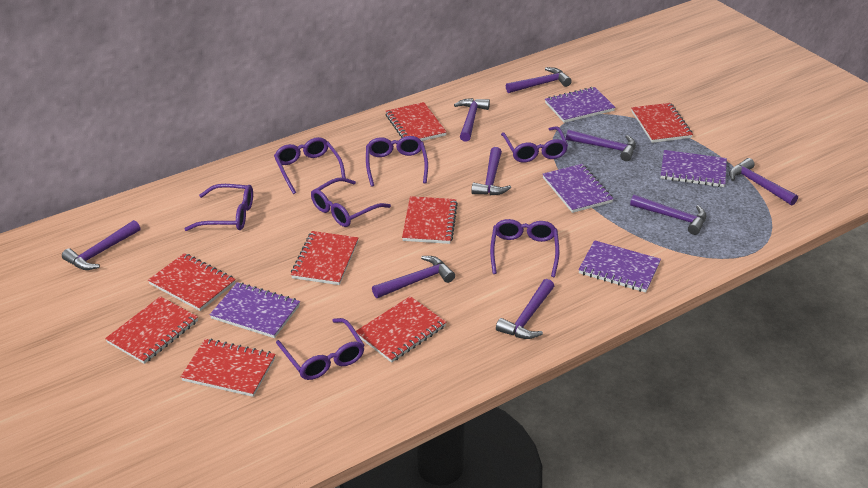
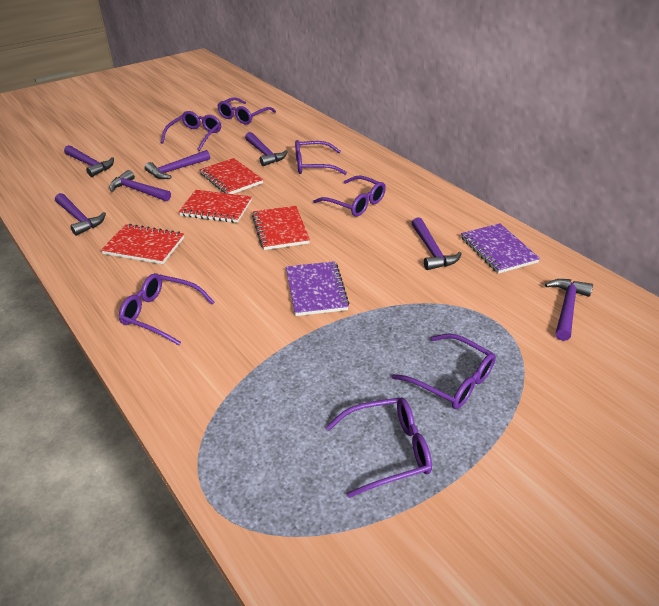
purple hammer: 9 -> 7
purple notebook: 5 -> 2
red notebook: 8 -> 4

